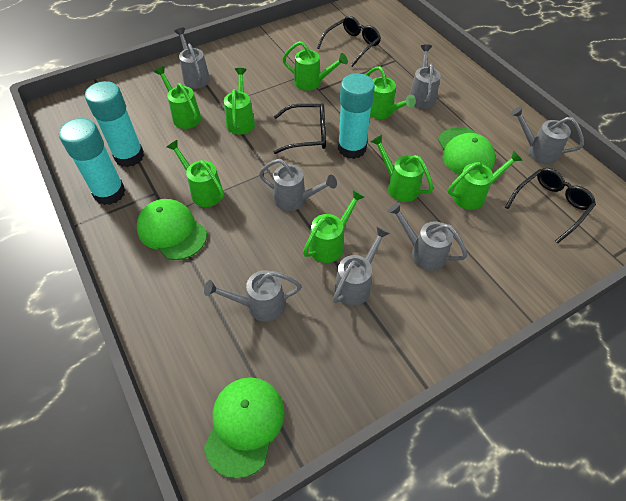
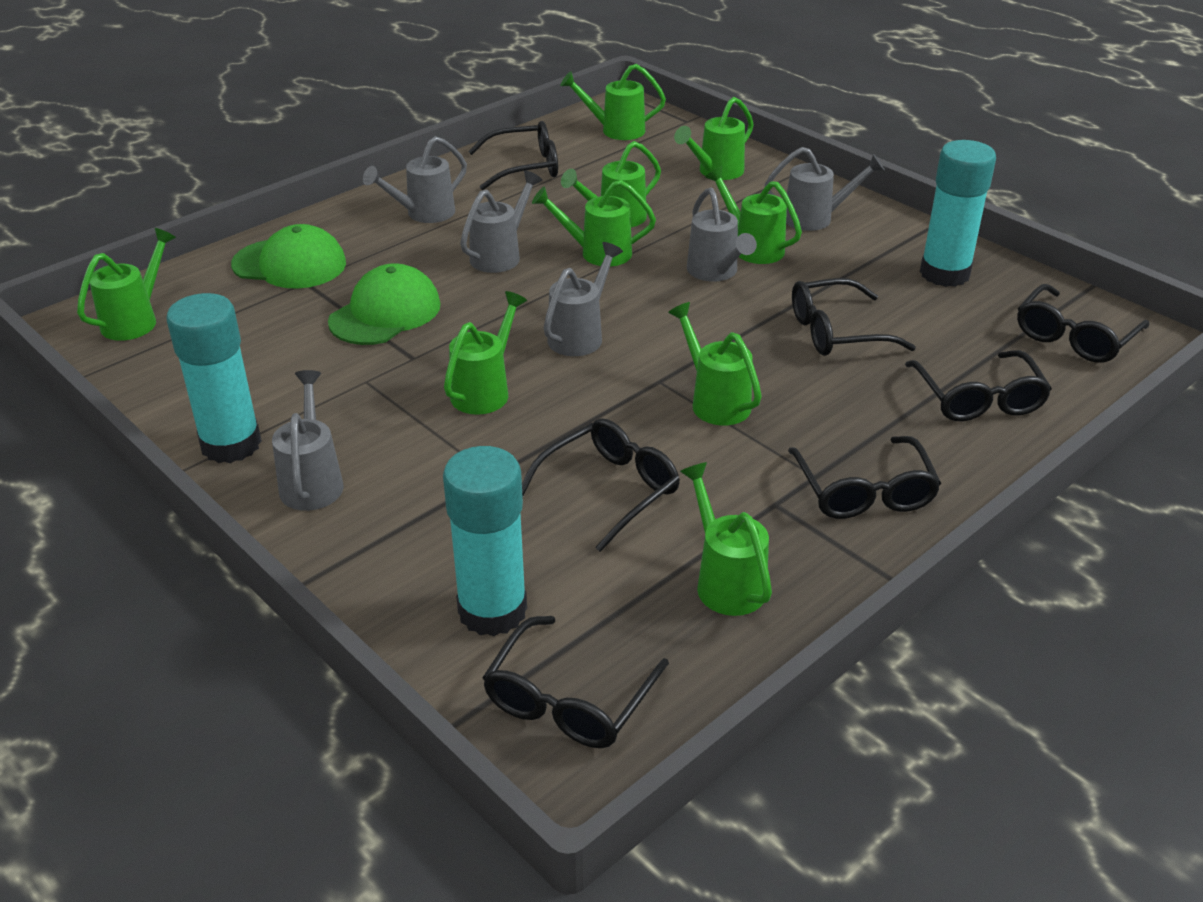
black glasses: 3 -> 7
green cap: 3 -> 2
green watering can: 8 -> 9
grey watering can: 7 -> 6

